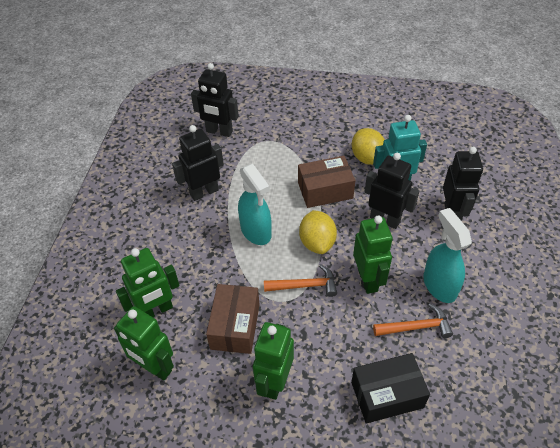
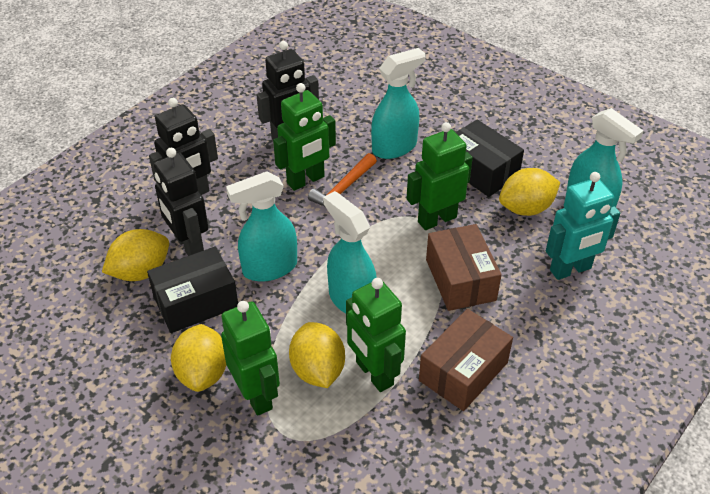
black box: 1 -> 2
black robot: 4 -> 3
orange hammer: 2 -> 1
turquoise spray bottle: 2 -> 4
yellow lemon: 2 -> 4

